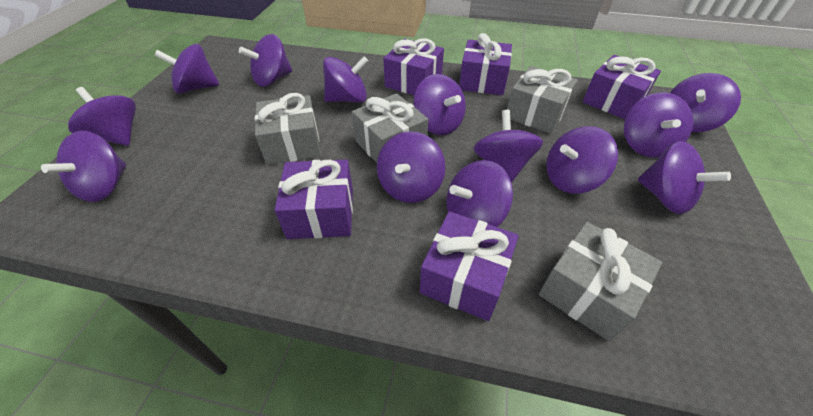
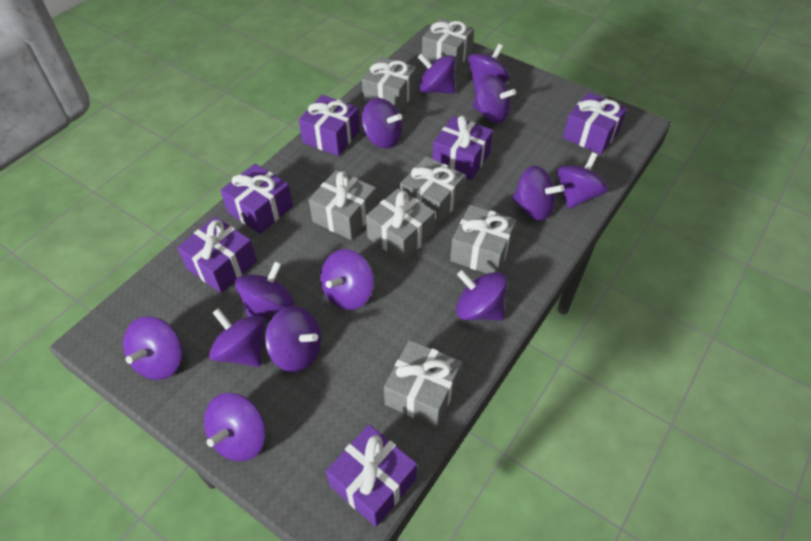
grey gift: 4 -> 7
purple gift: 5 -> 6

